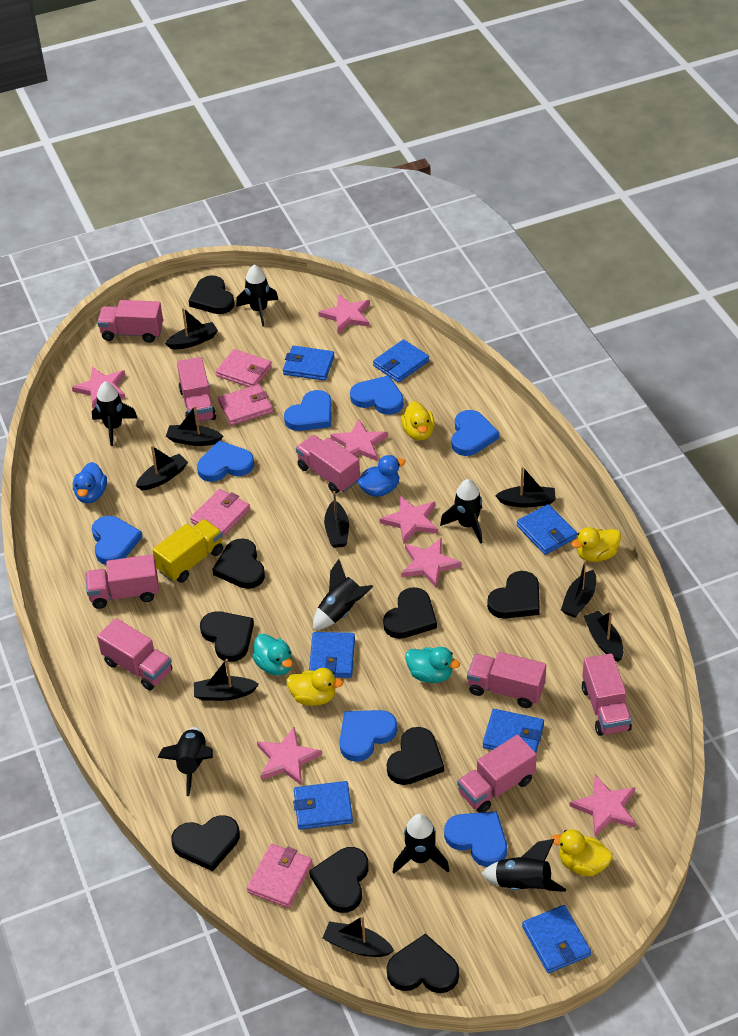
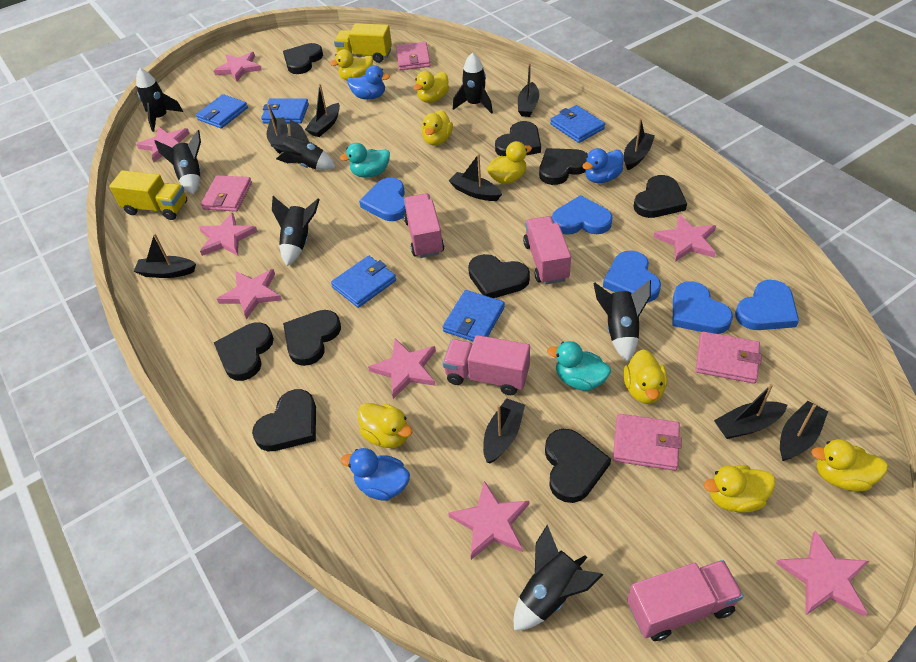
blue duck: 2 -> 3
blue heart: 7 -> 5
blue wallet: 7 -> 5
pink star: 7 -> 8
pink truck: 8 -> 4
yellow duck: 4 -> 8
yellow truck: 1 -> 2

